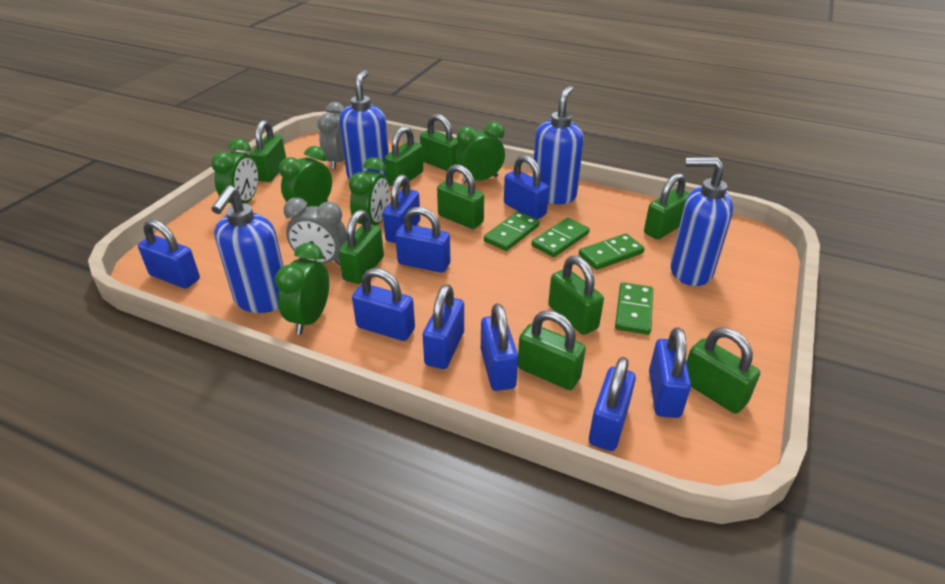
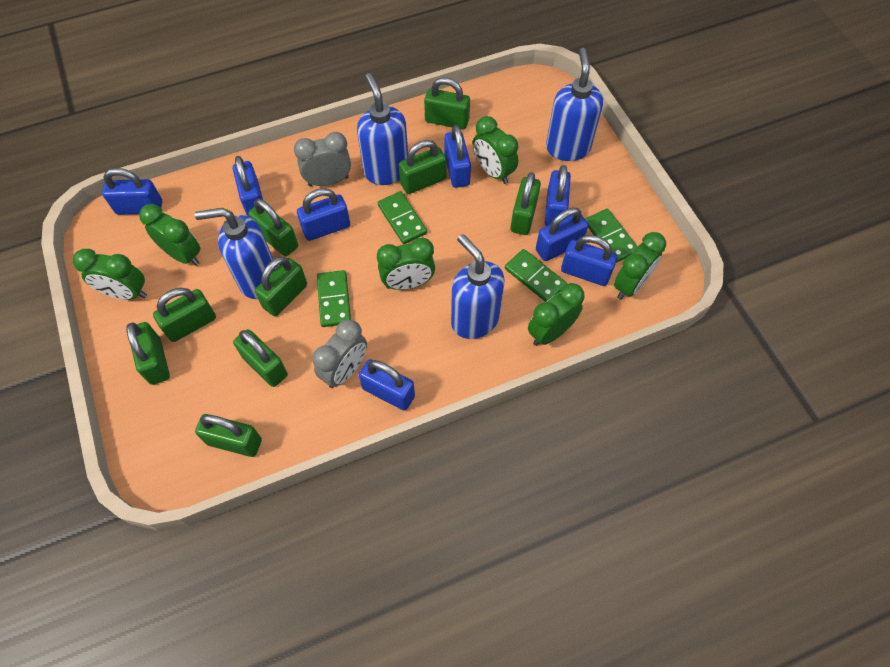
blue padlock: 9 -> 8
green clock: 5 -> 6

